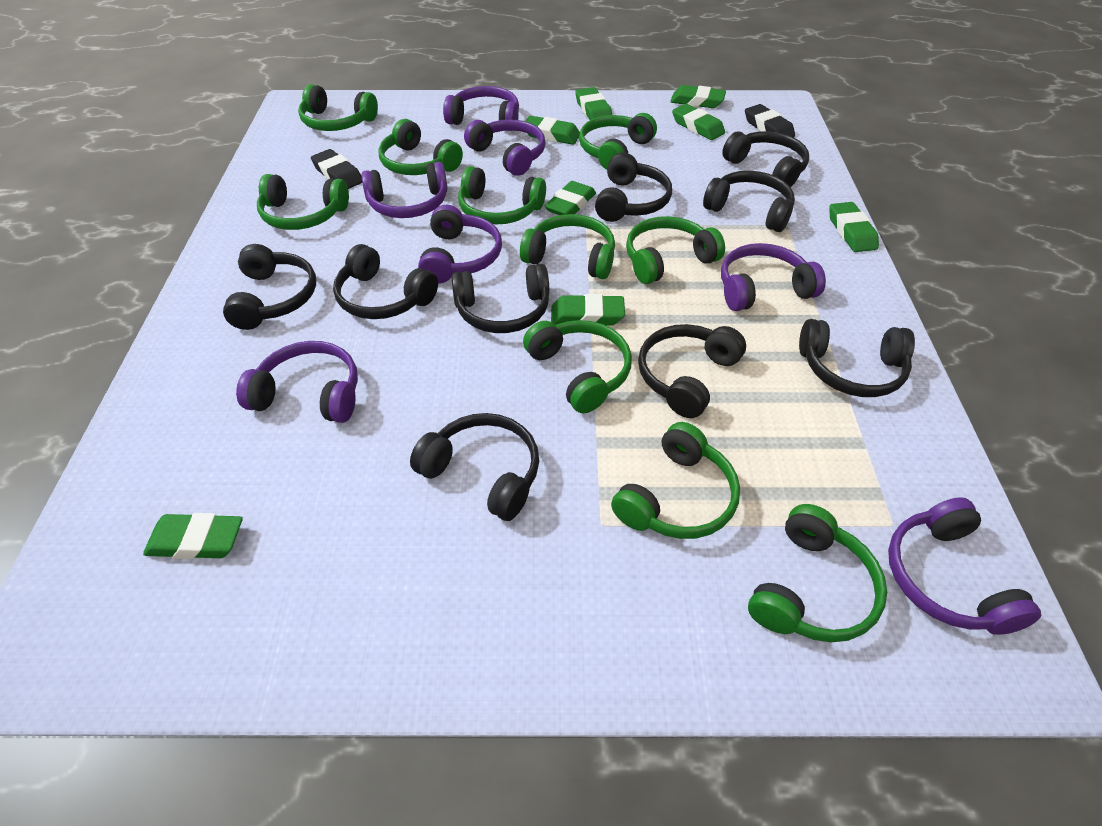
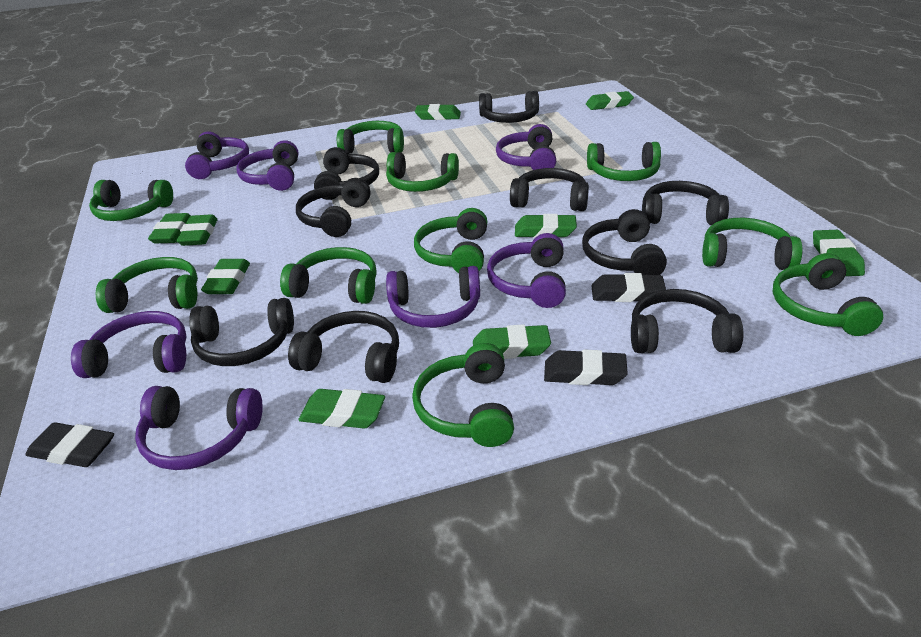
black eraser: 2 -> 3
green eraser: 8 -> 9

